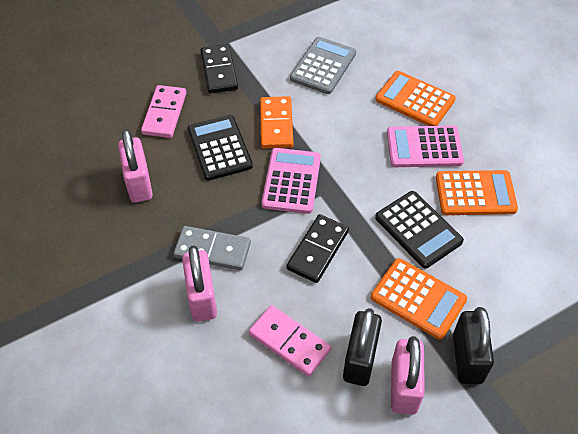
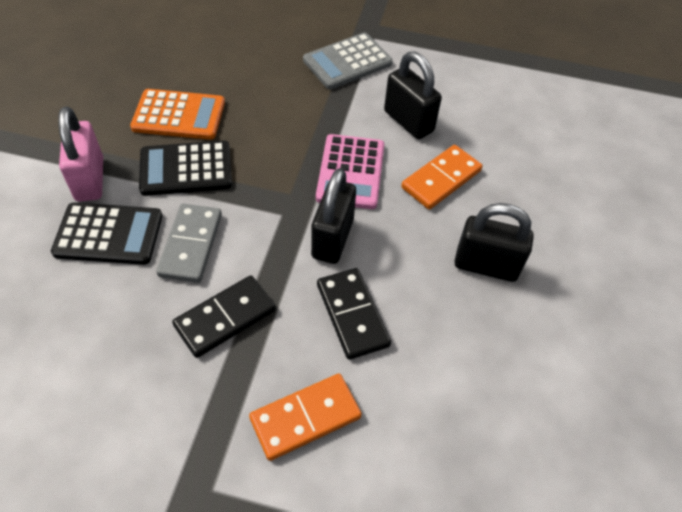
black padlock: 2 -> 3
orange calculator: 3 -> 1
orange domino: 1 -> 2
pink calculator: 2 -> 1
pink domino: 2 -> 0
pink padlock: 3 -> 1

